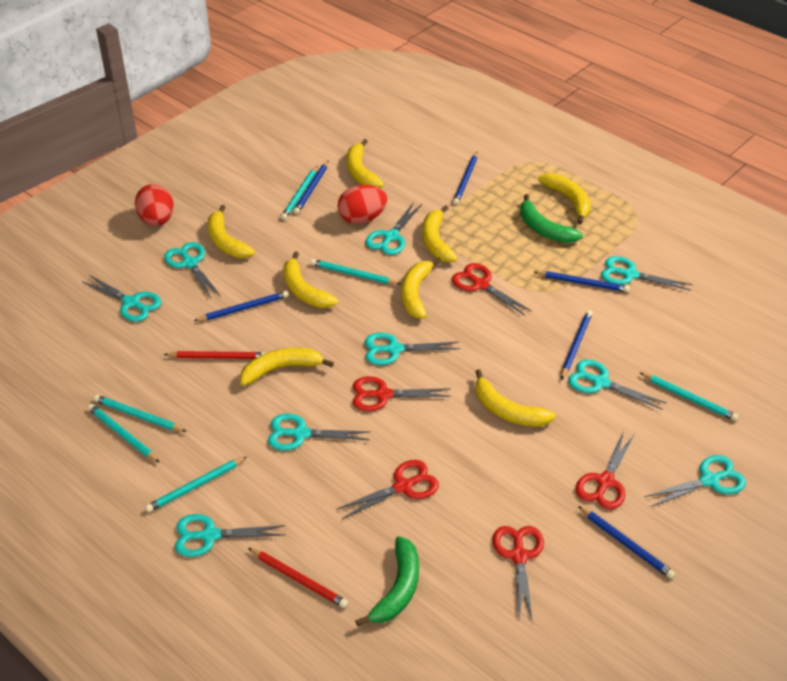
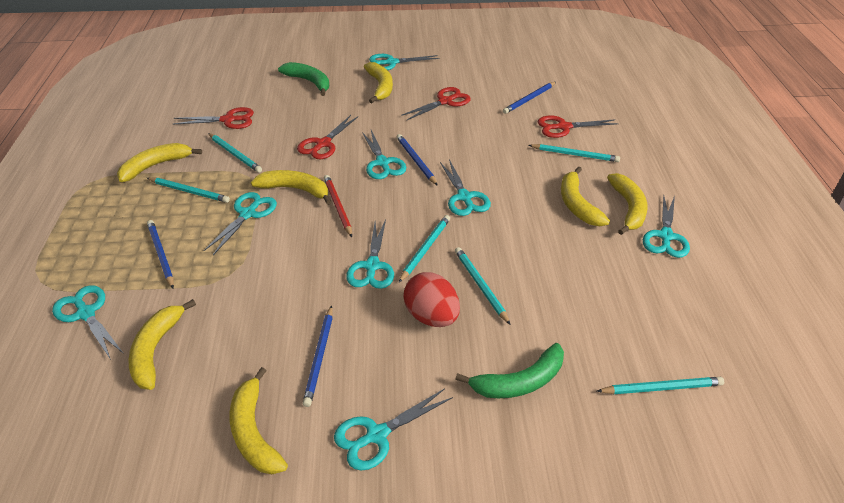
blue pencil: 6 -> 4
red egg: 2 -> 1
red pencil: 2 -> 1
red scissors: 5 -> 4
turquoise scissors: 9 -> 8
yellow banana: 8 -> 7

